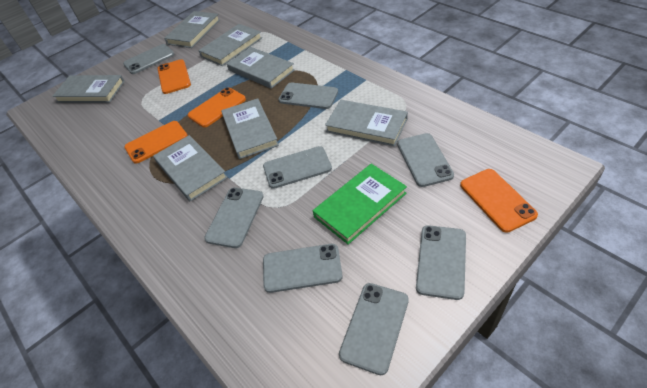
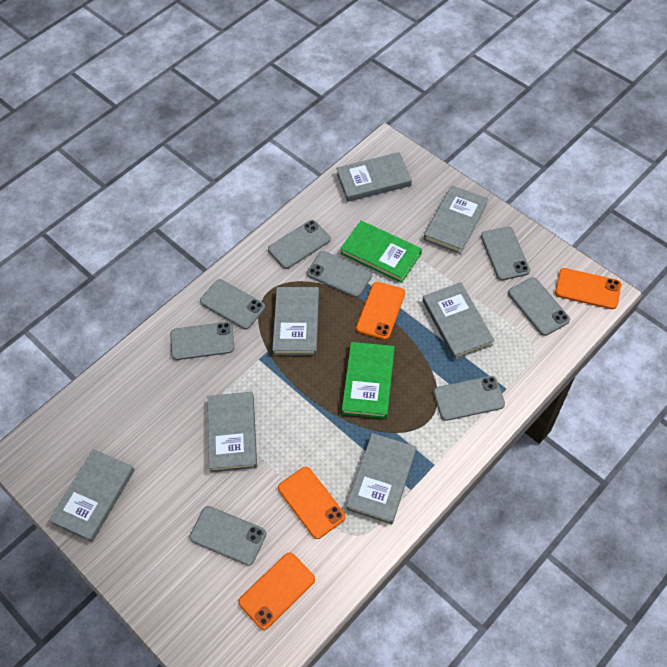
green book: 1 -> 2

